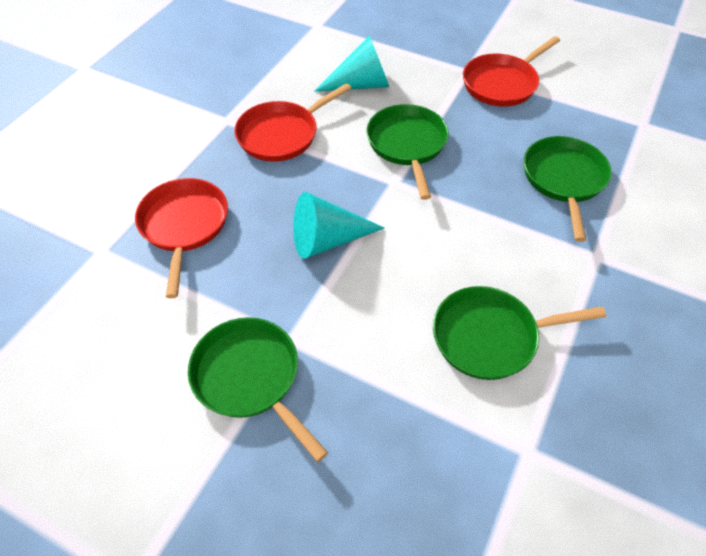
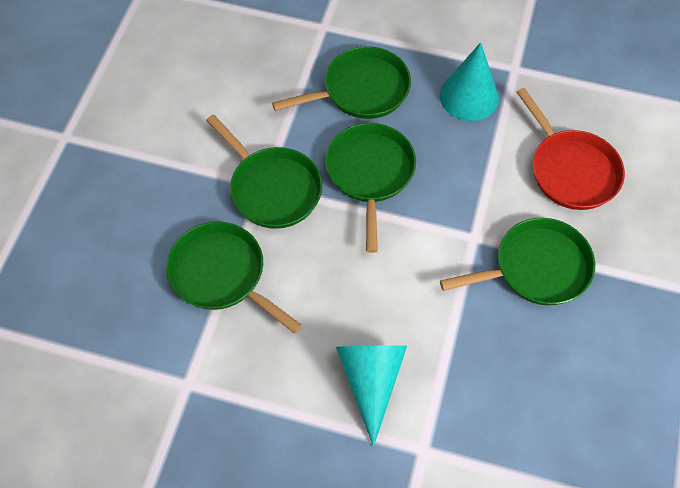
green pan: 4 -> 5
red pan: 3 -> 1

